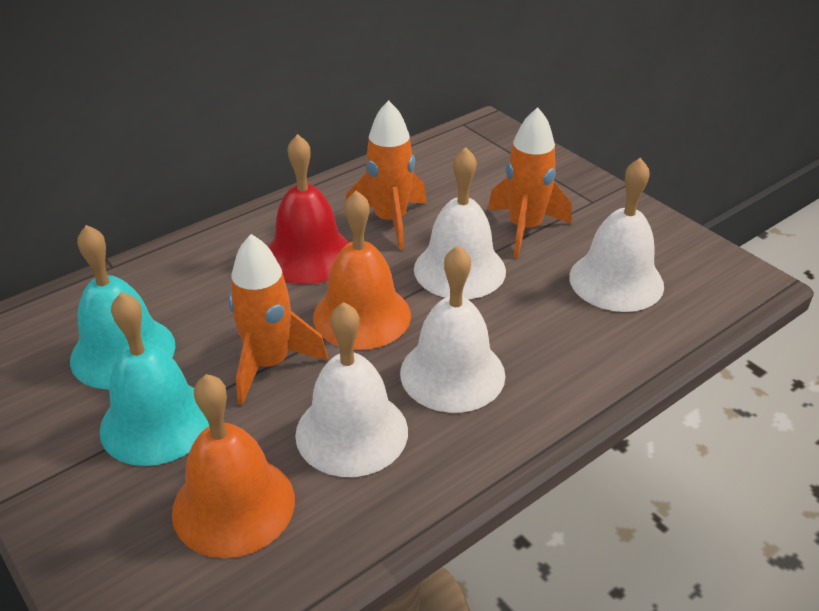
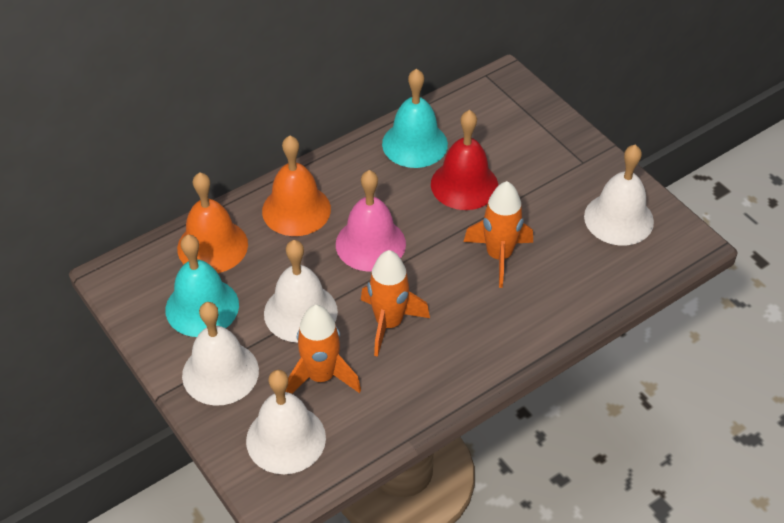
pink bell: 0 -> 1

